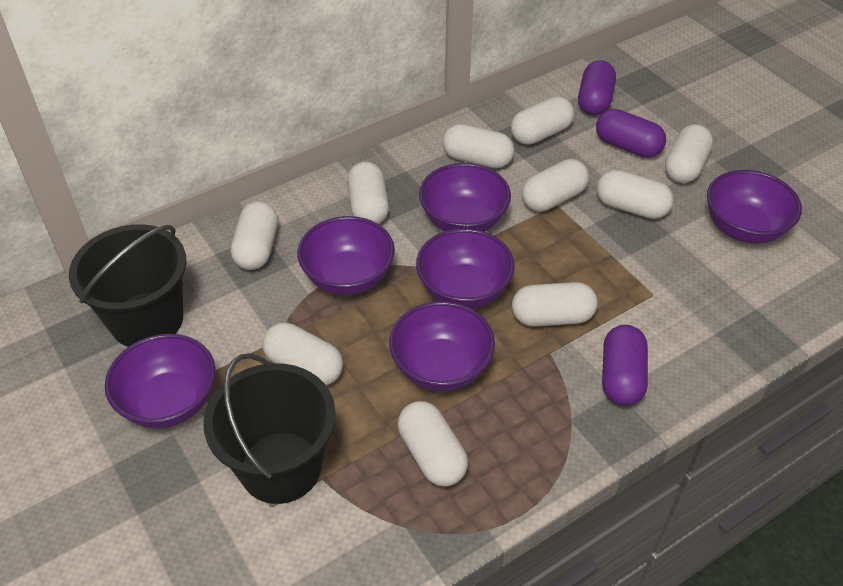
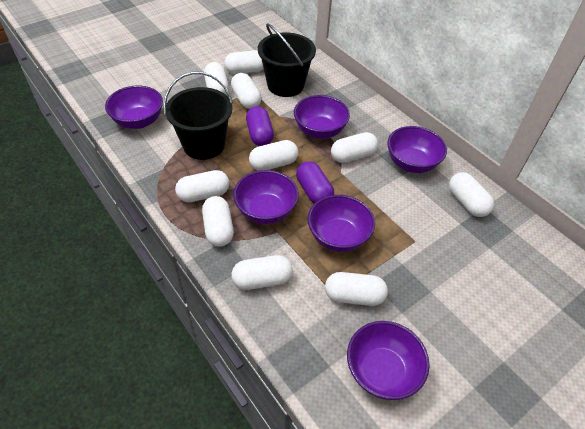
purple capsule: 3 -> 2

